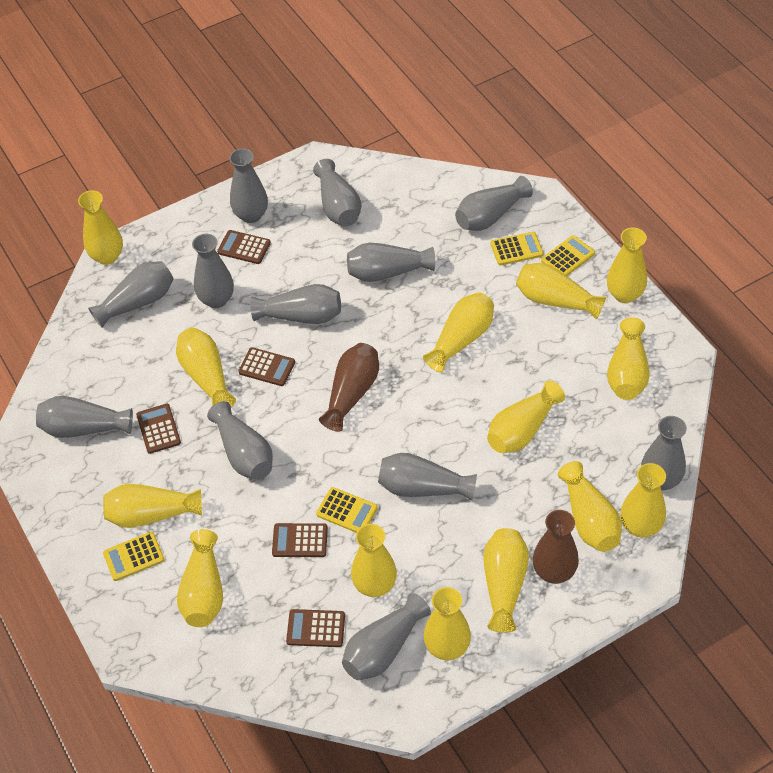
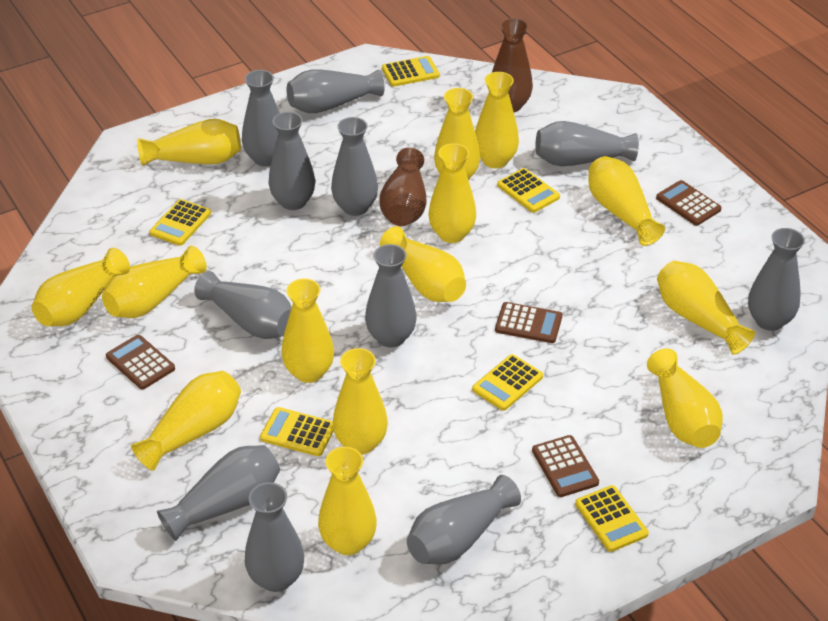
brown calculator: 5 -> 4
grey vase: 12 -> 11
yellow calculator: 4 -> 6

